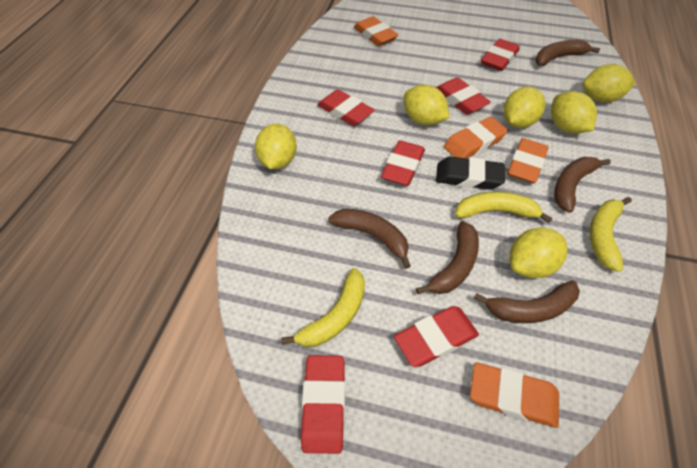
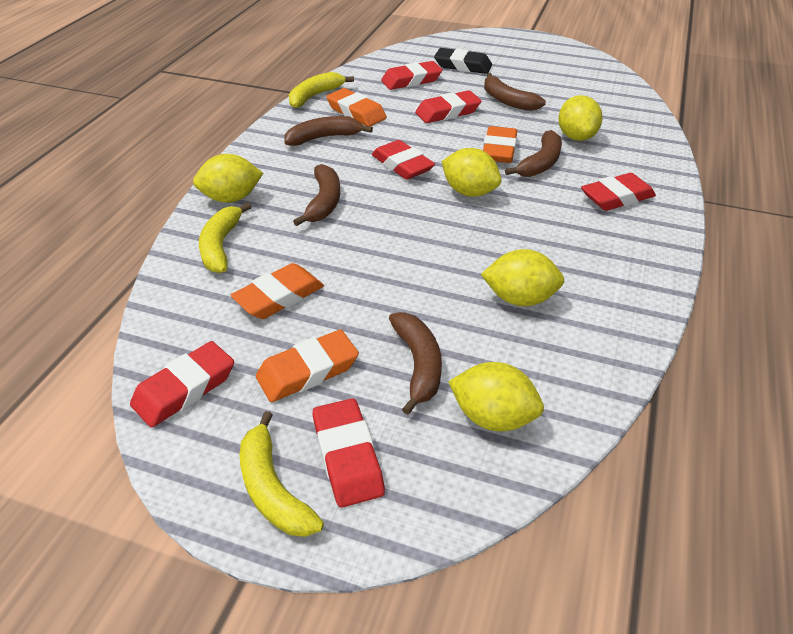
yellow lemon: 6 -> 5

